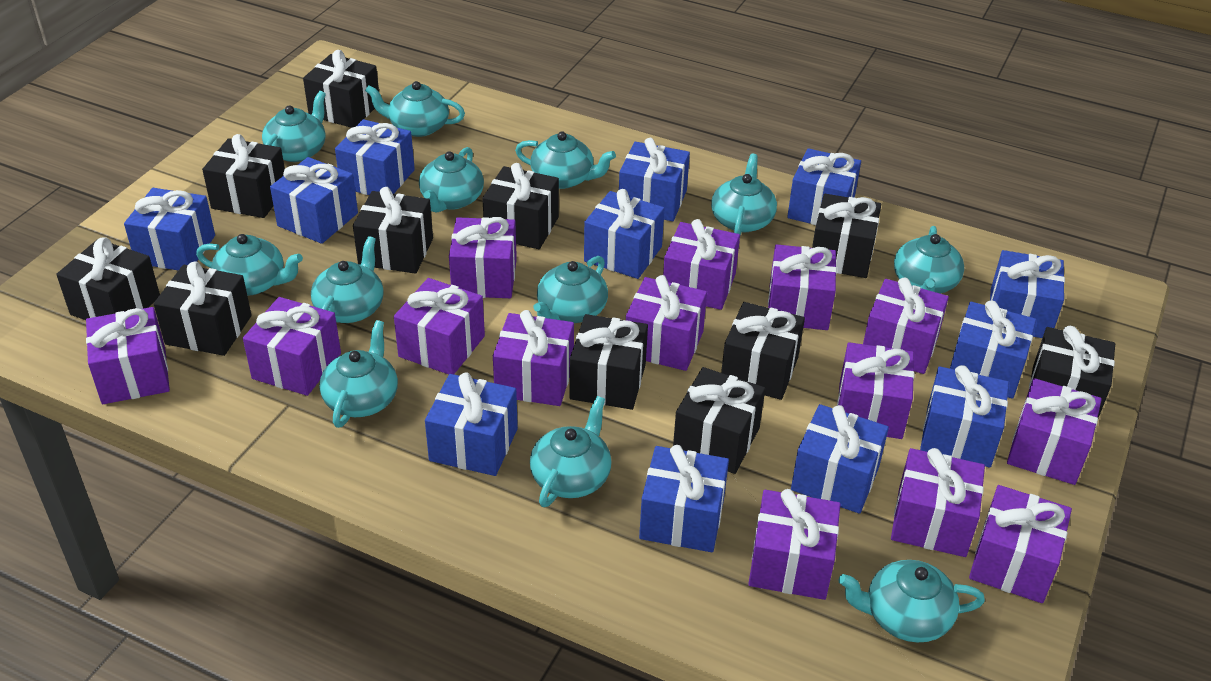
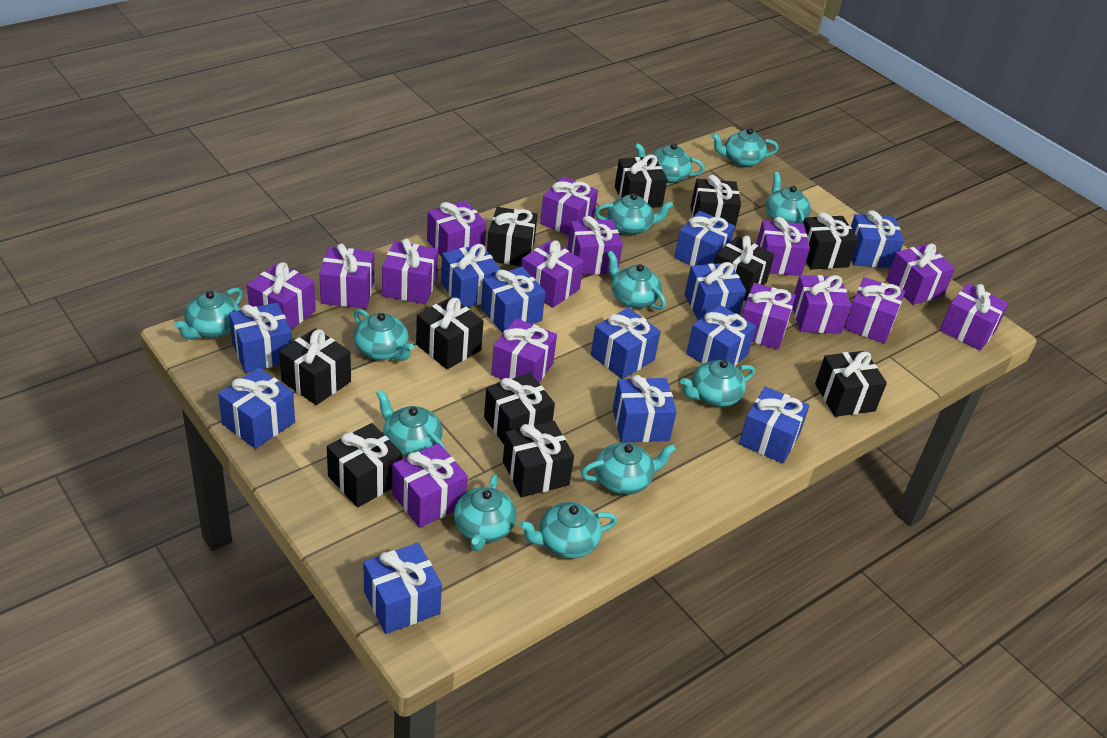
purple gift: 14 -> 15

